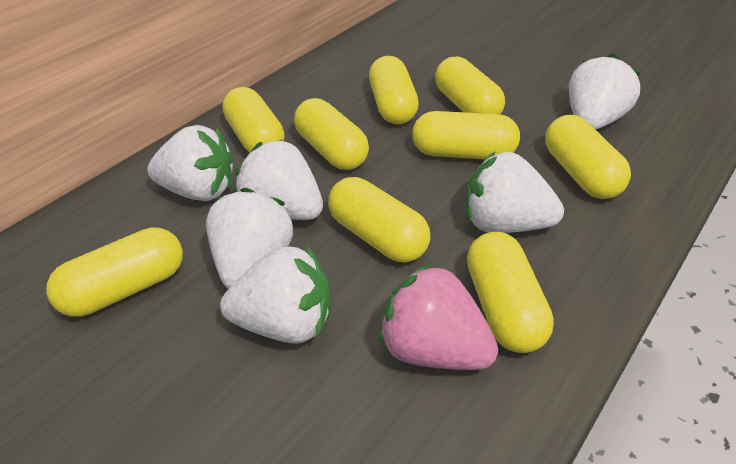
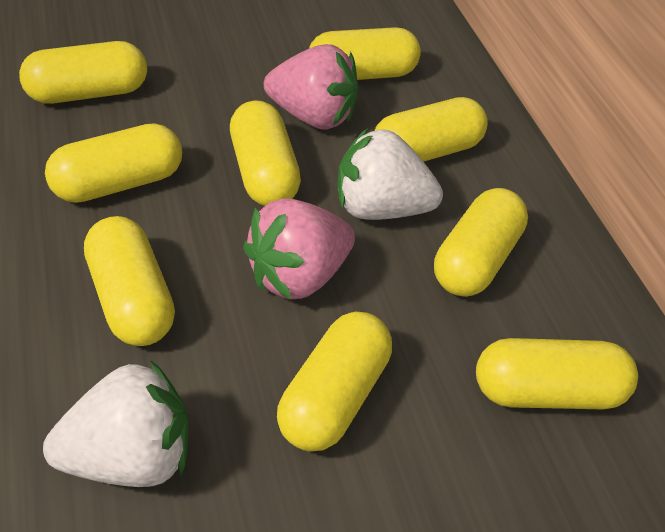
pink strawberry: 1 -> 2
white strawberry: 6 -> 2

